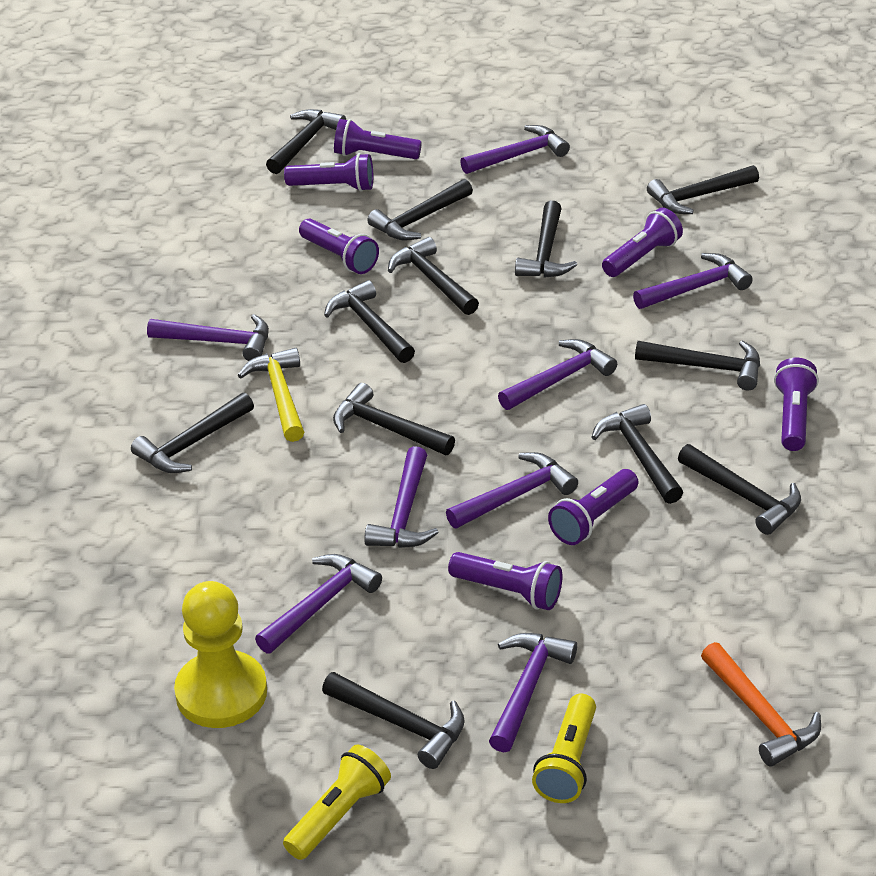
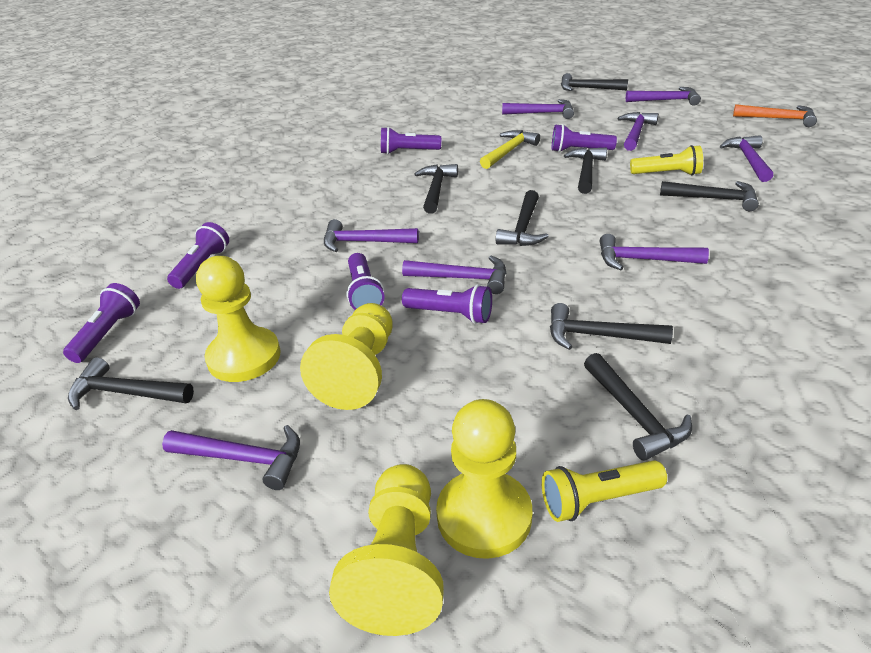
black hammer: 12 -> 8
purple flashlight: 7 -> 6
yellow pawn: 1 -> 4

